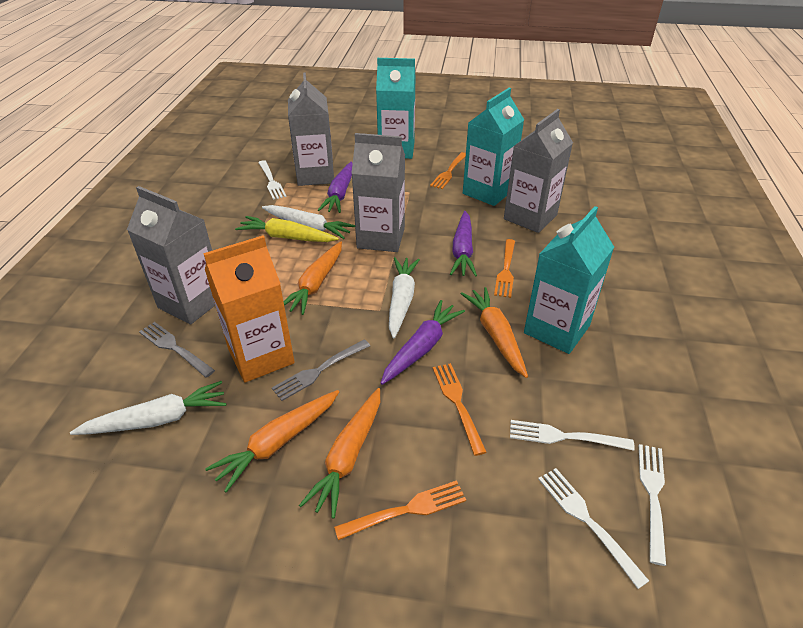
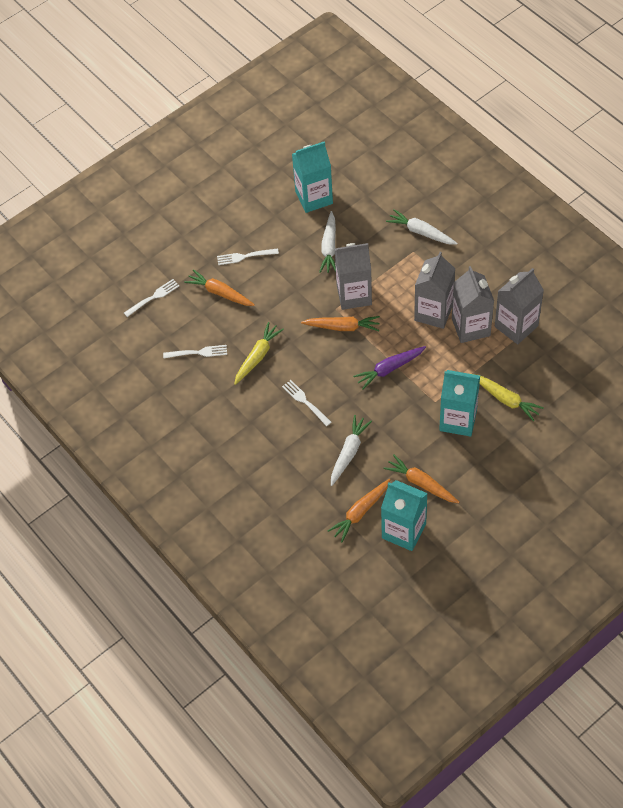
grey fork: 2 -> 0
orange carton: 1 -> 0
orange fork: 4 -> 0
purple carrot: 3 -> 1
yellow carrot: 1 -> 2

